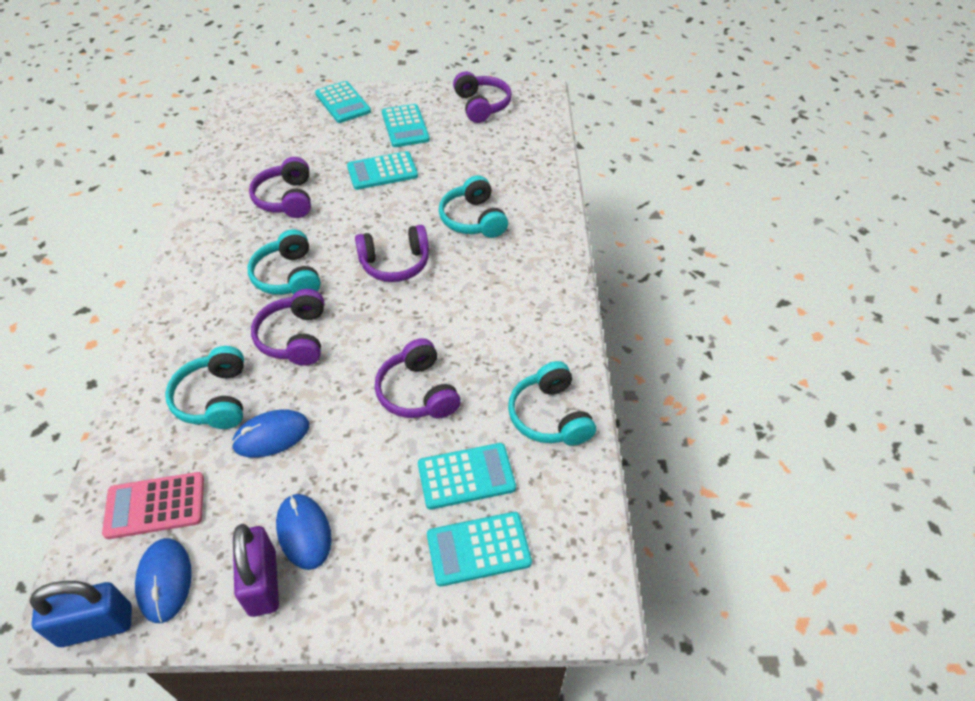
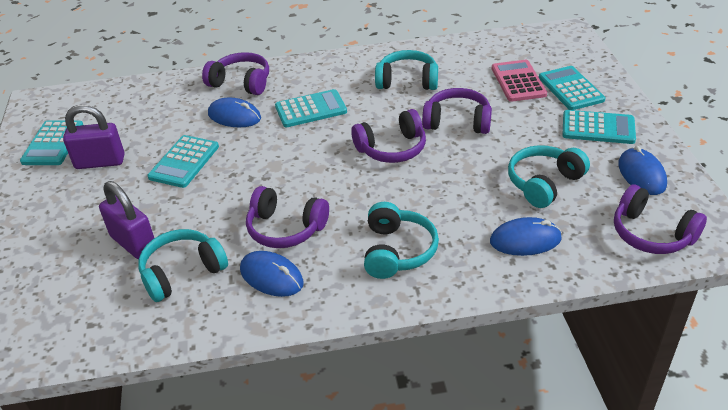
blue mouse: 3 -> 4
blue padlock: 1 -> 0
purple padlock: 1 -> 2

